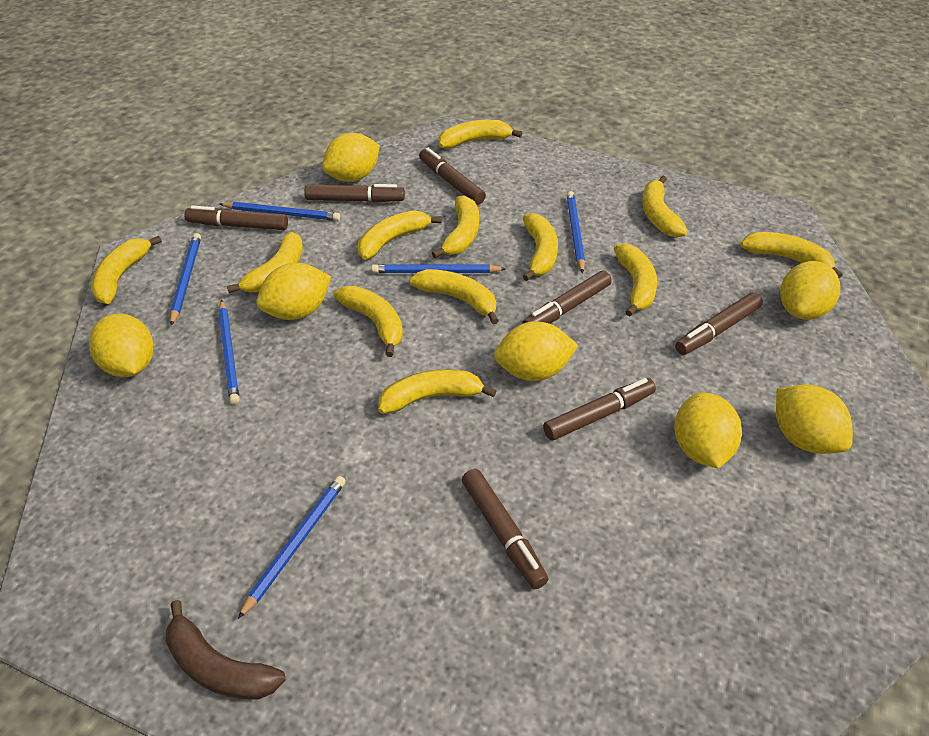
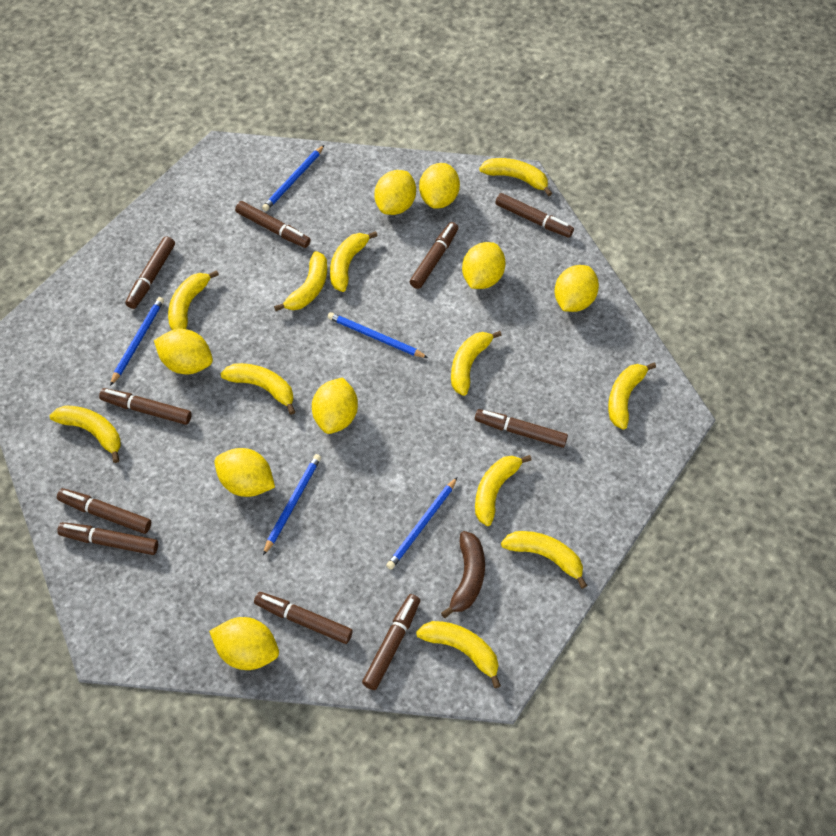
blue pencil: 6 -> 5
brown marker: 7 -> 10
yellow banana: 12 -> 11
yellow lemon: 7 -> 8

